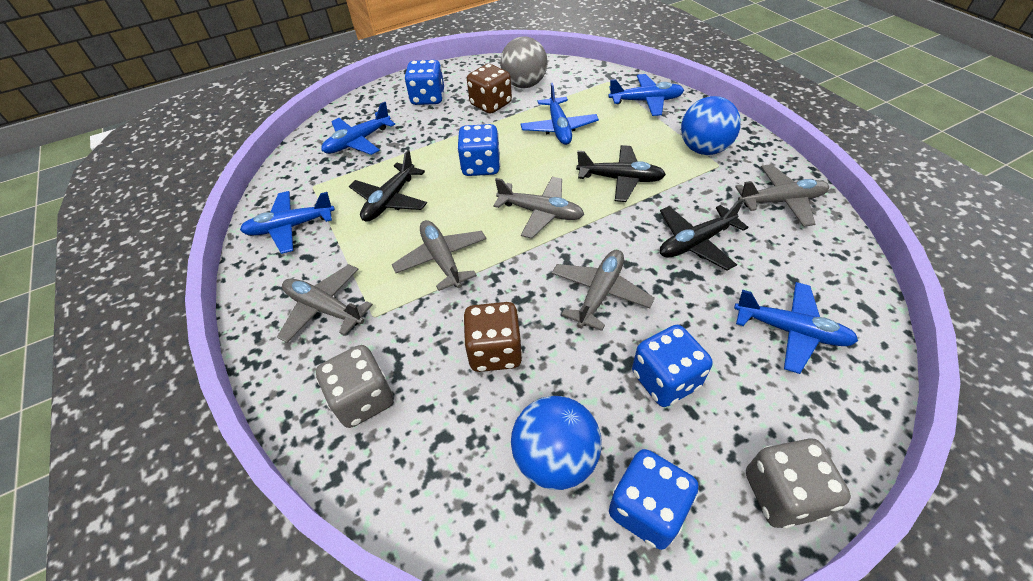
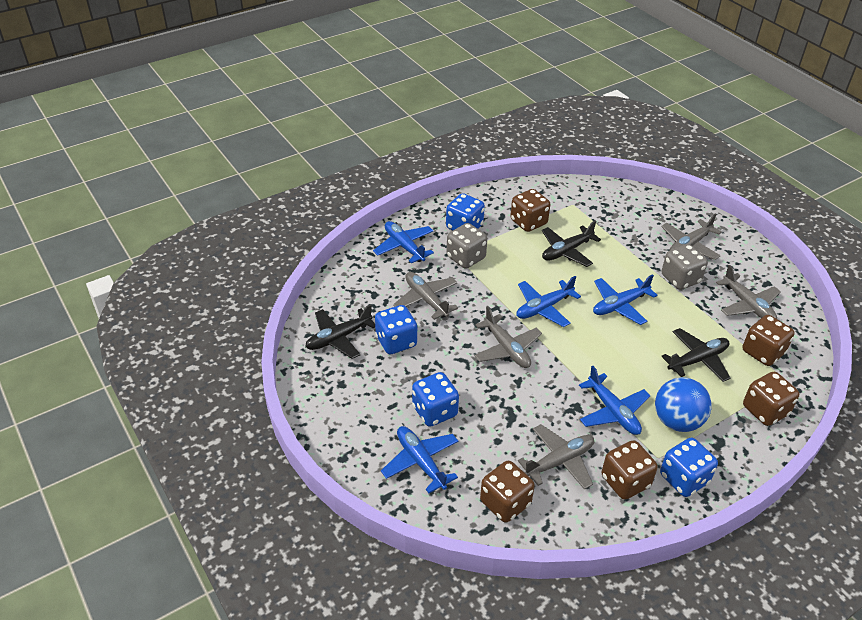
blue ball: 2 -> 1
brown dice: 2 -> 5
grey ball: 1 -> 0

